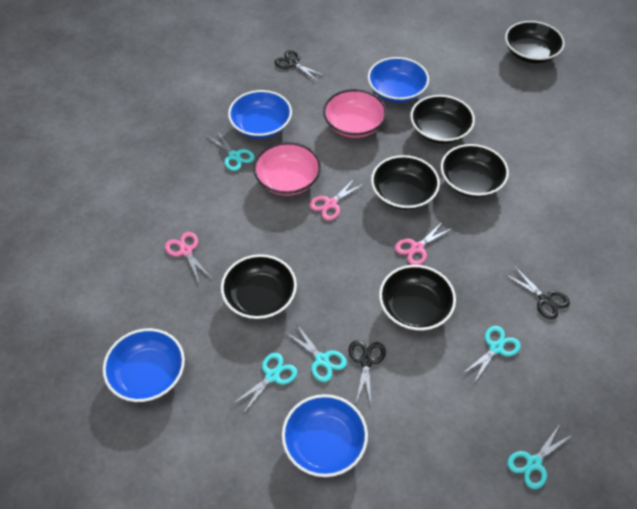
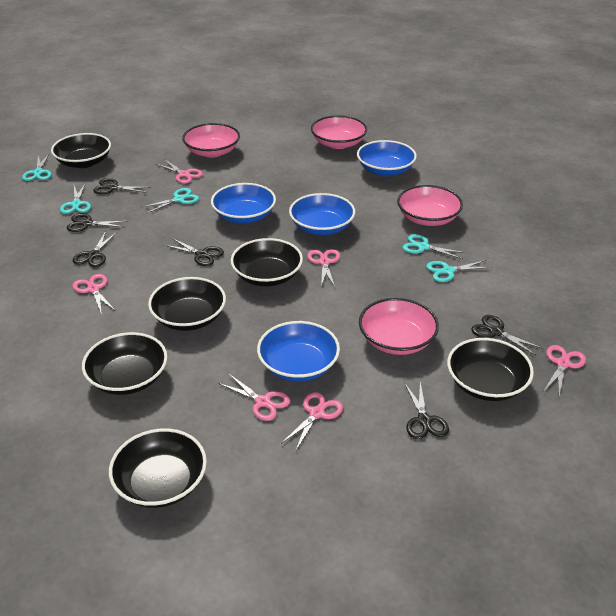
black scissors: 3 -> 6
pink bowl: 2 -> 4
pink scissors: 3 -> 6

